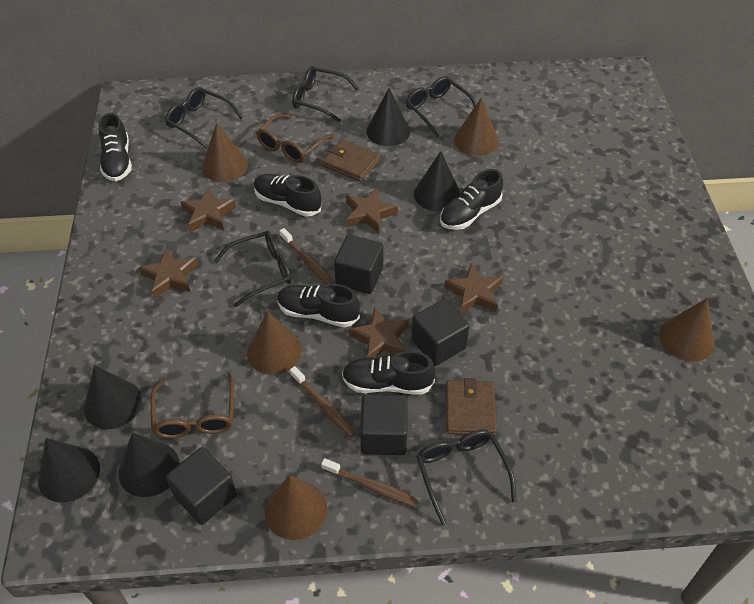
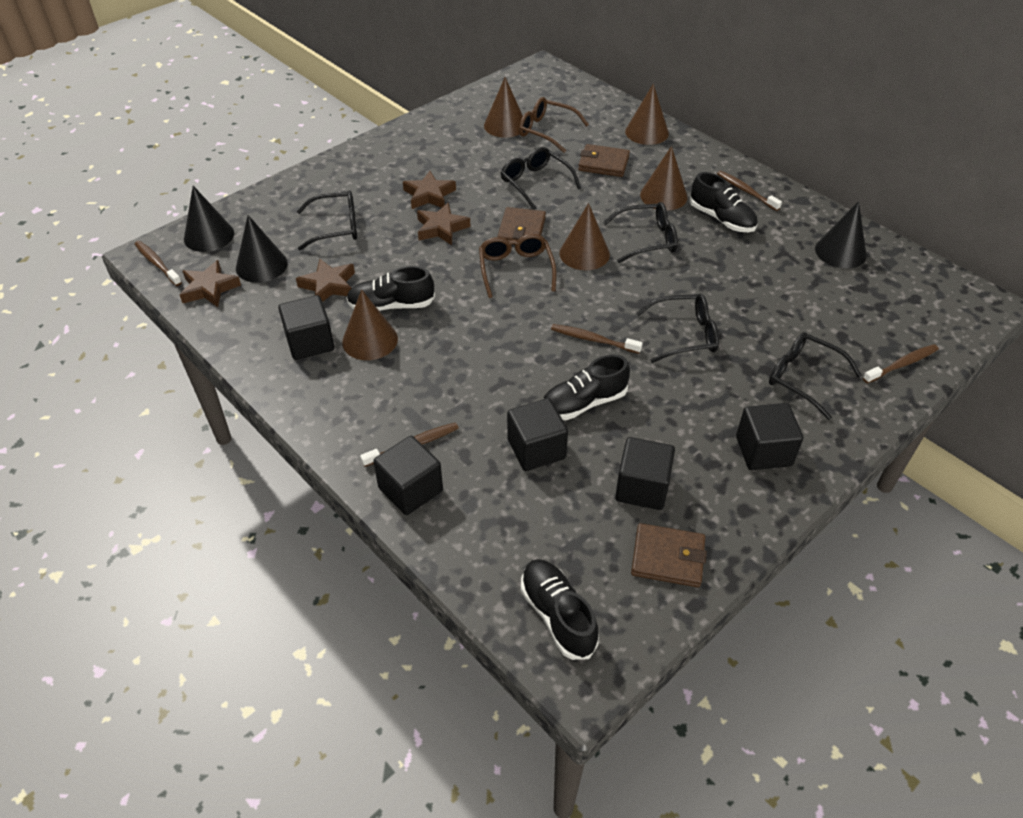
black cone: 5 -> 3
black cube: 4 -> 5
black shoe: 5 -> 4
brown star: 5 -> 4
brown toothbrush: 3 -> 5
brown wallet: 2 -> 3

